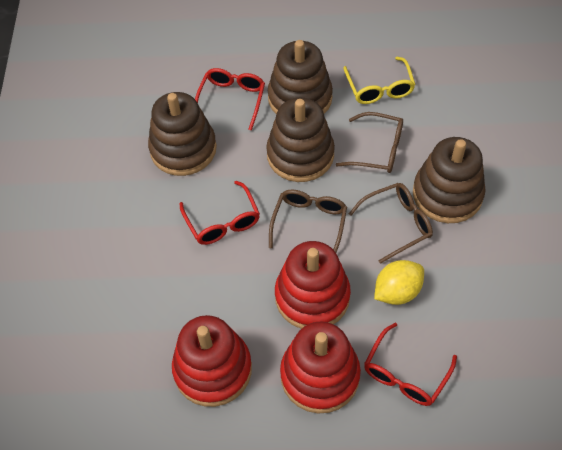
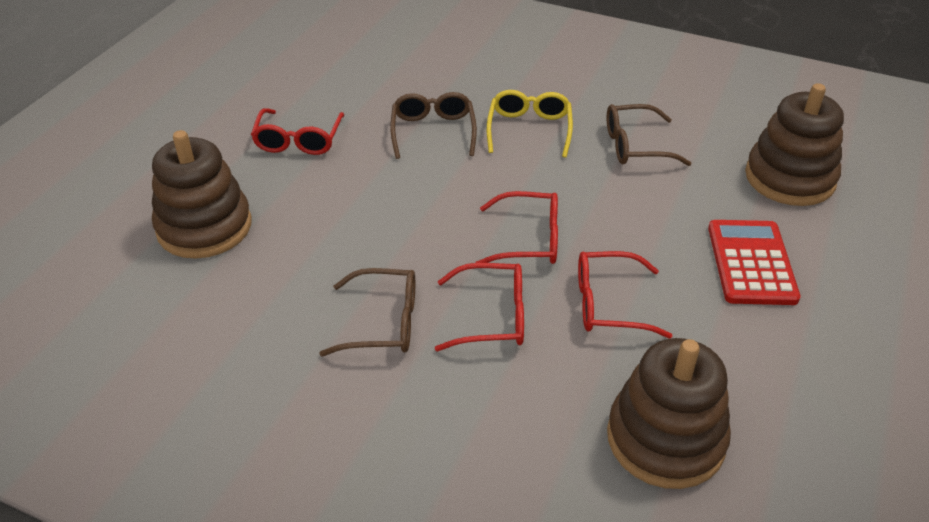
brown stacking toy: 4 -> 3
red calculator: 0 -> 1
red glasses: 3 -> 4
red stacking toy: 3 -> 0
yellow lemon: 1 -> 0

